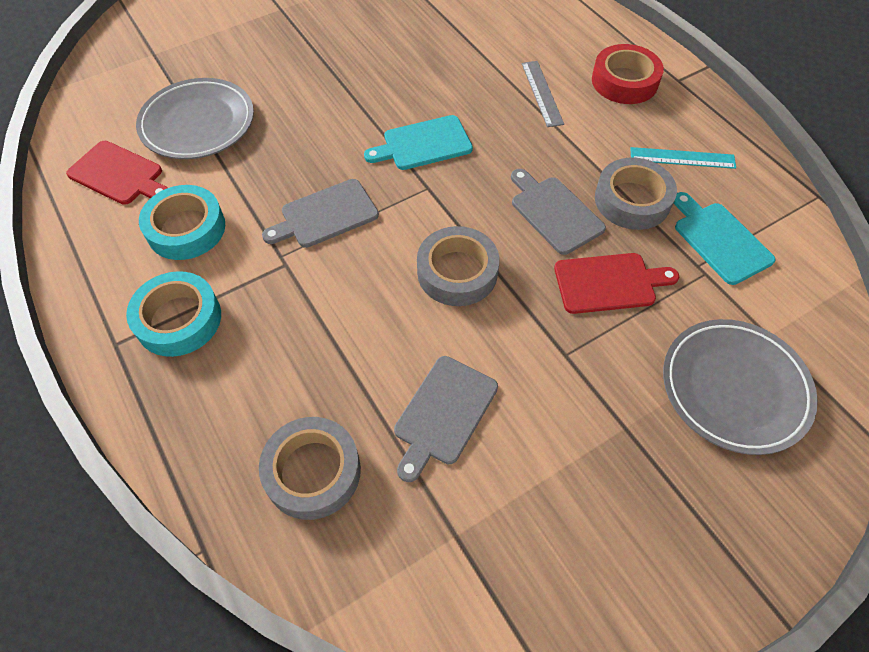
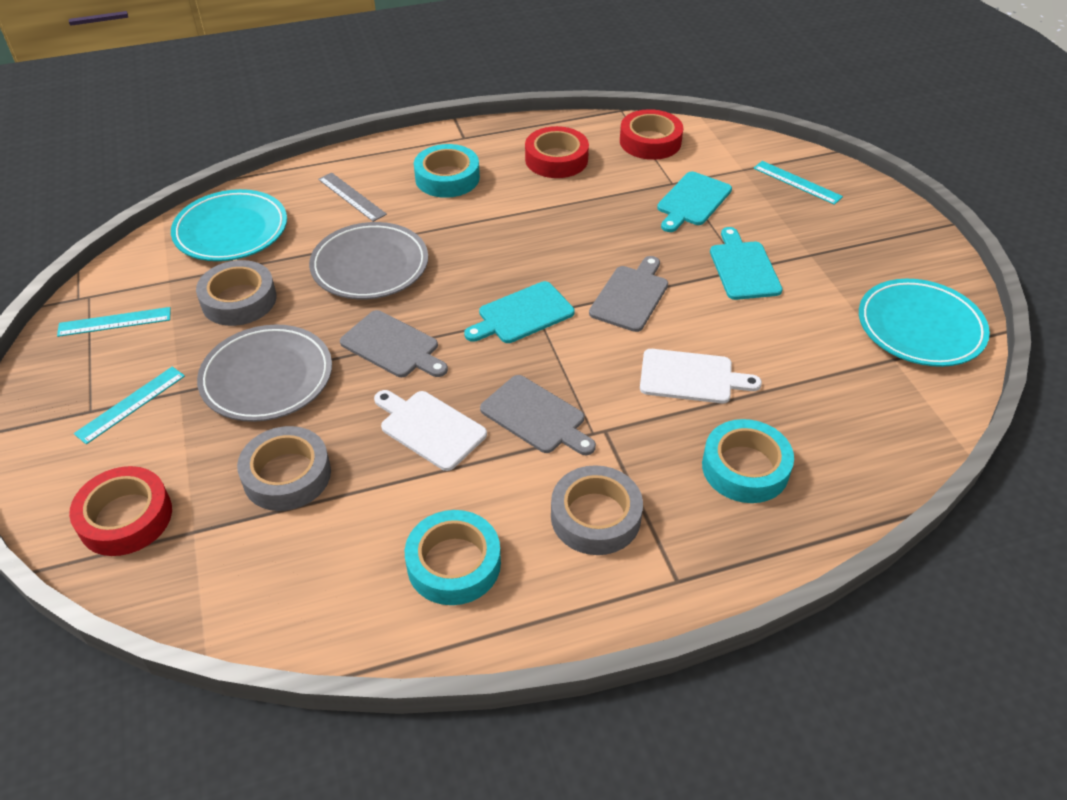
red cutting board: 2 -> 0
red tape: 1 -> 3
turquoise cutting board: 2 -> 3
turquoise plate: 0 -> 2
turquoise ruler: 1 -> 3
turquoise tape: 2 -> 3
white cutting board: 0 -> 2

